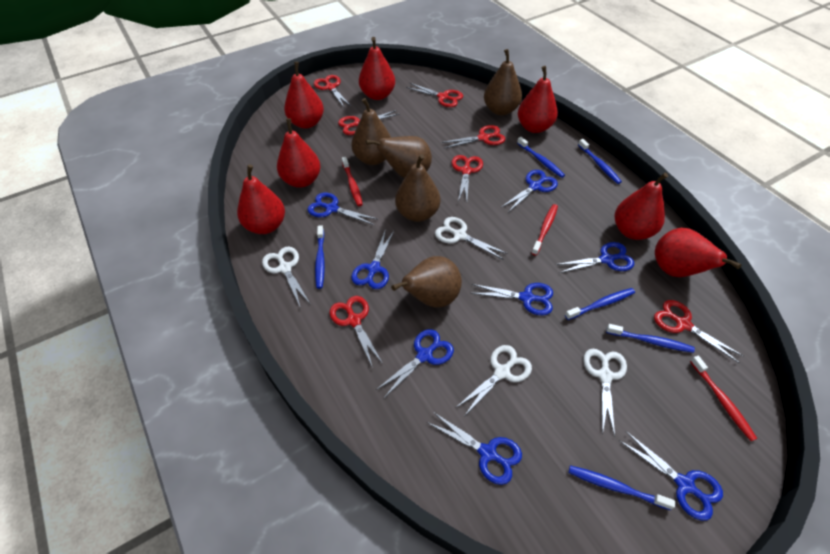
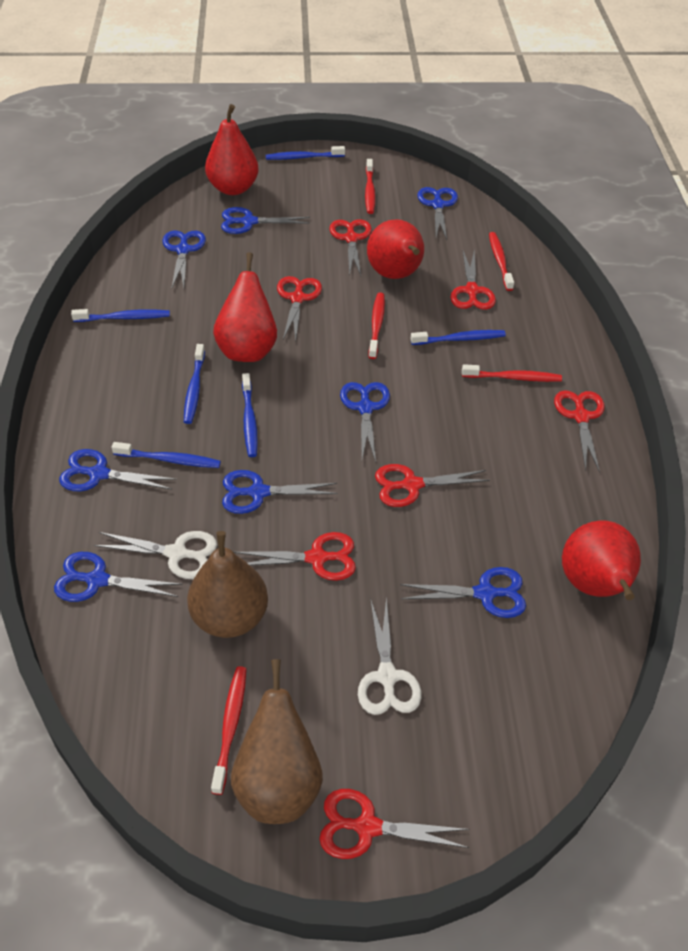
brown pear: 5 -> 2
red pear: 7 -> 4
red toothbrush: 3 -> 5
white scissors: 4 -> 2

